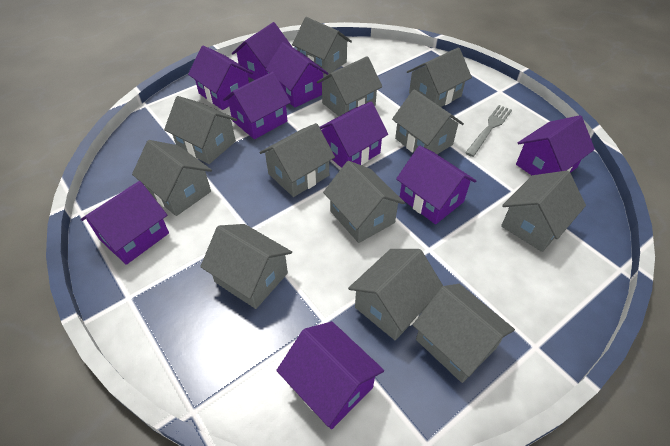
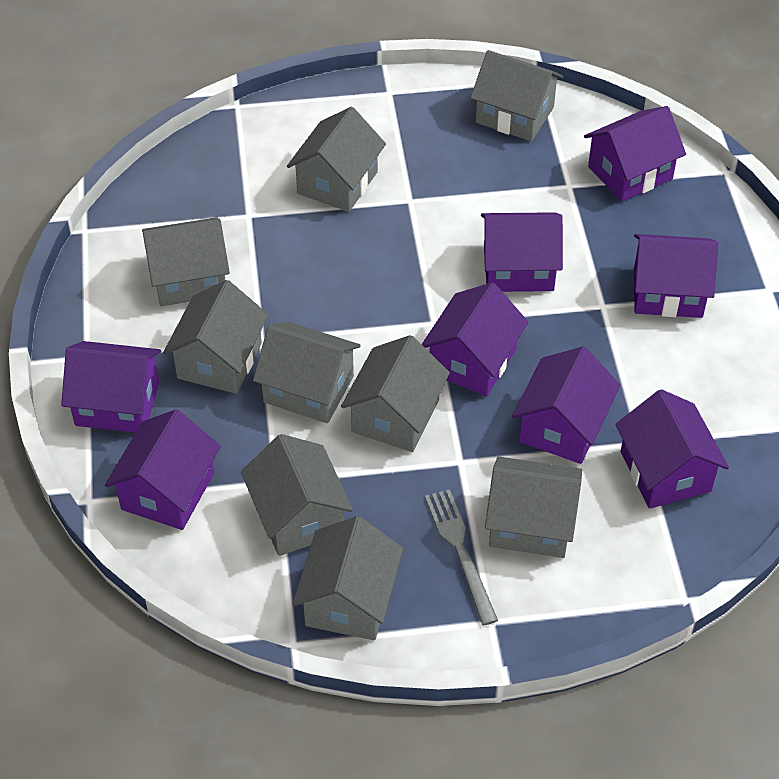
grey house: 12 -> 9
purple house: 9 -> 8

